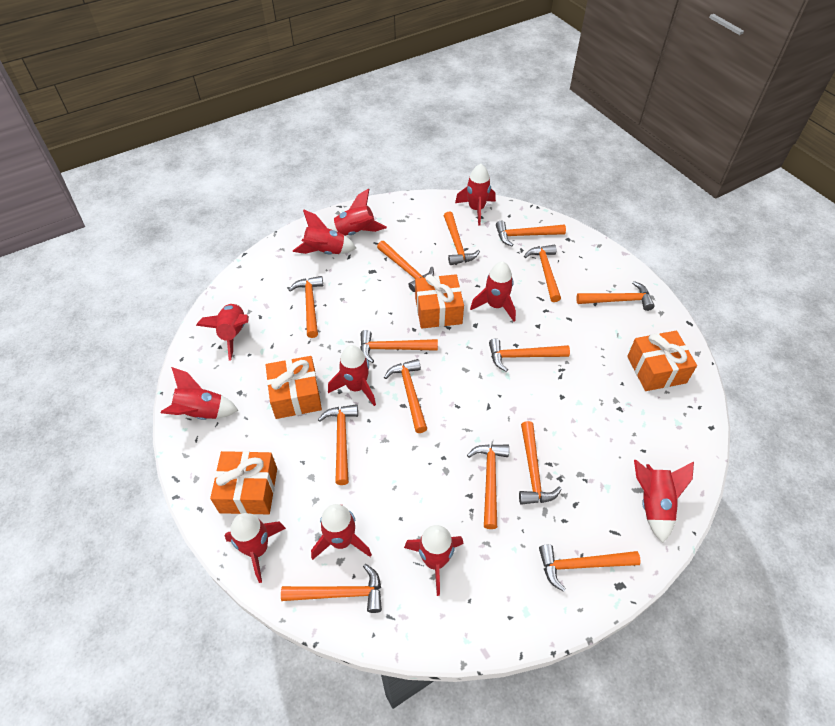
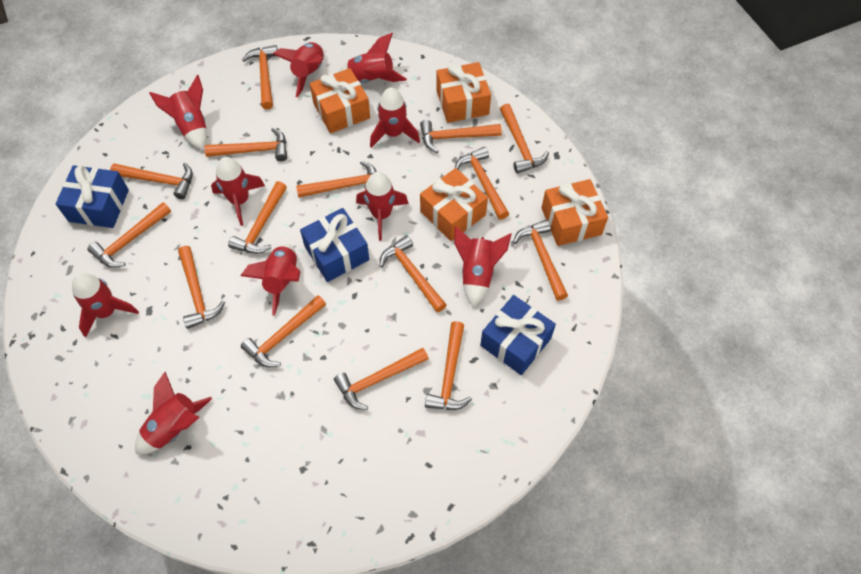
blue gift: 0 -> 3
orange hammer: 14 -> 15
red rocket: 11 -> 10

